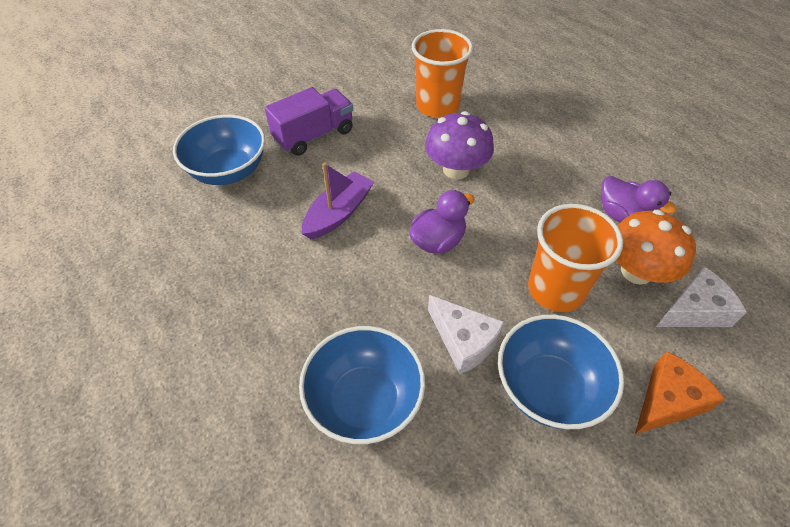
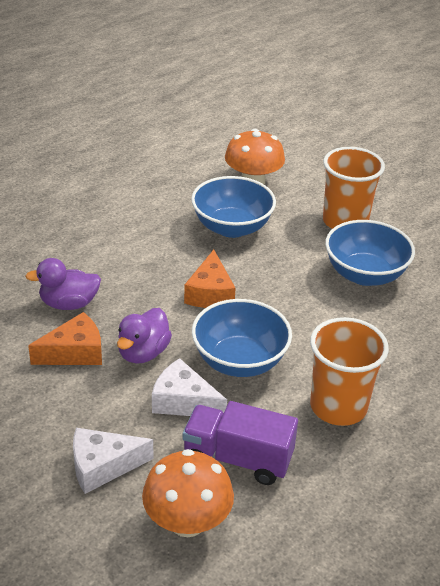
orange cheese: 1 -> 2
orange mushroom: 1 -> 2
purple boat: 1 -> 0
purple mushroom: 1 -> 0

